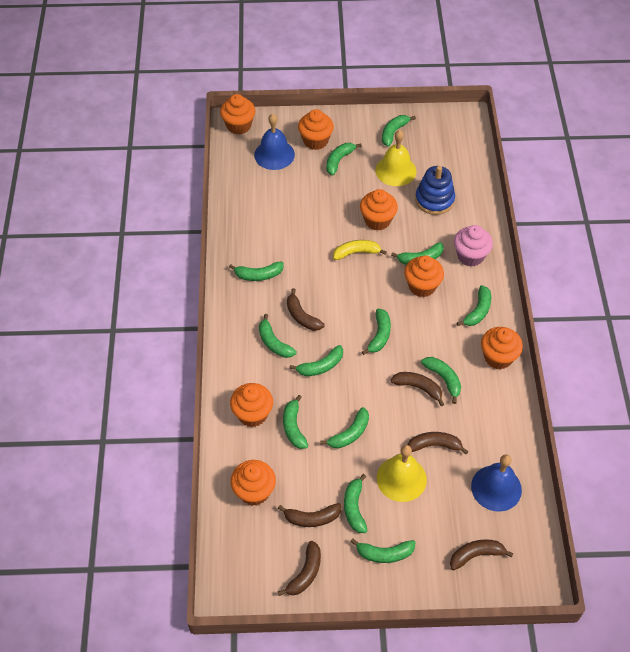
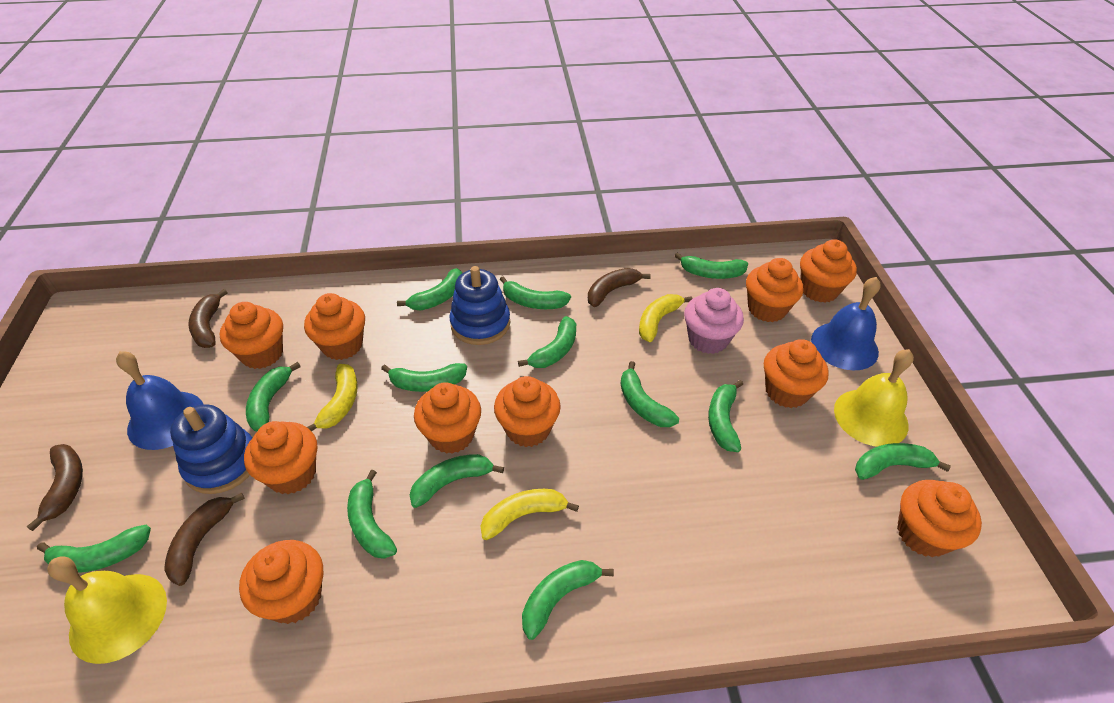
blue stacking toy: 1 -> 2
brown banana: 6 -> 4
orange cupcake: 7 -> 10
yellow banana: 1 -> 3

